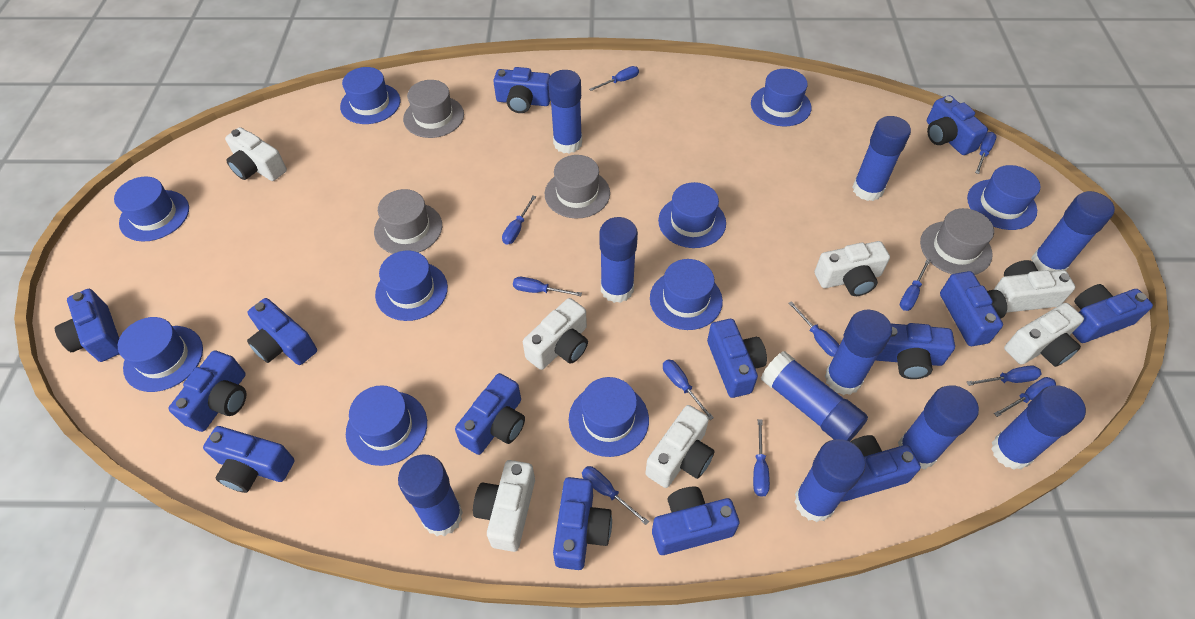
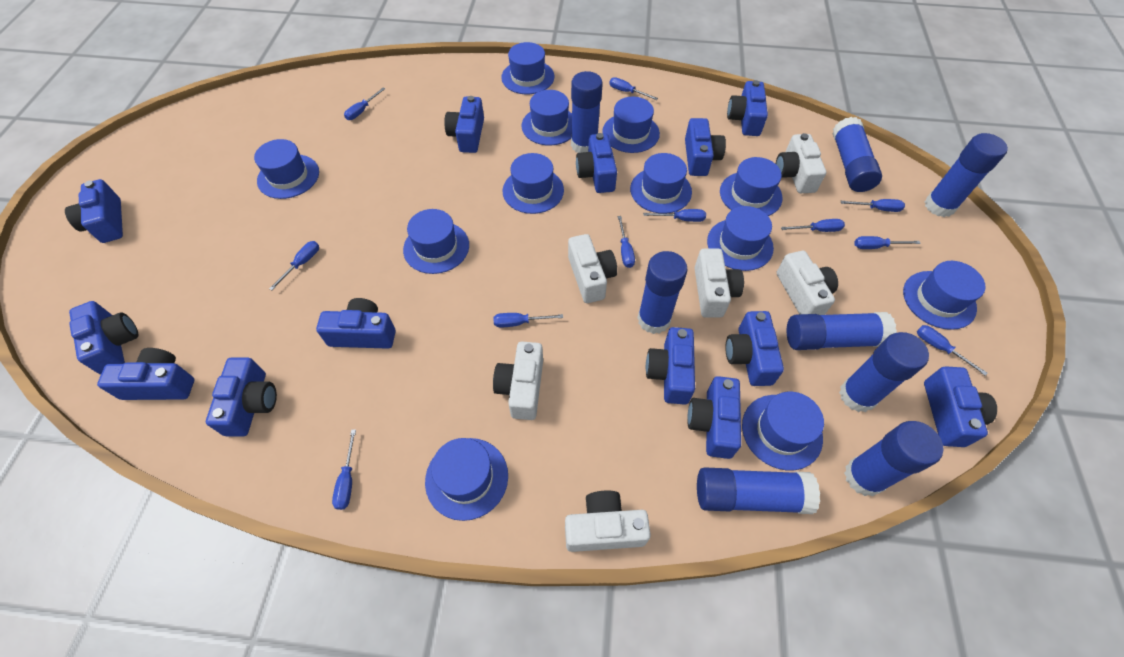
blue camera: 14 -> 13
blue glue stick: 10 -> 8
blue hat: 10 -> 12
grey hat: 4 -> 0
white camera: 7 -> 6

